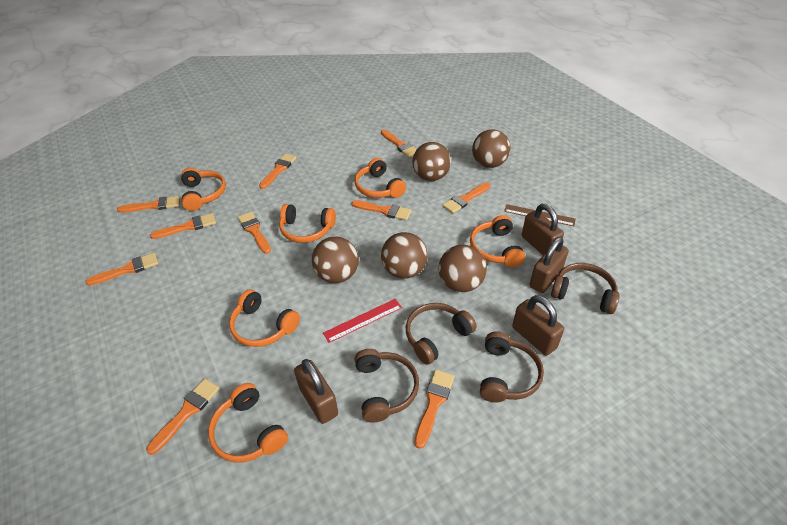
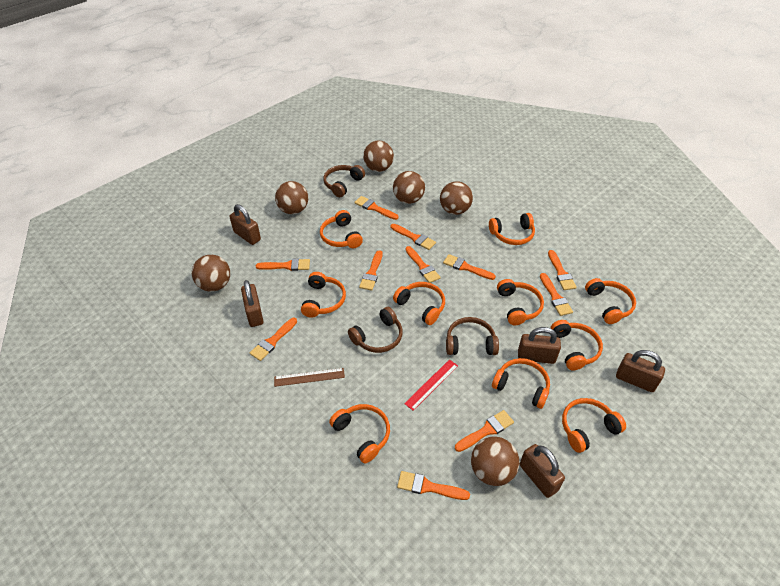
brown ball: 5 -> 6
brown headphones: 4 -> 3
brown padlock: 4 -> 5
orange brush: 10 -> 11
orange headphones: 6 -> 10

